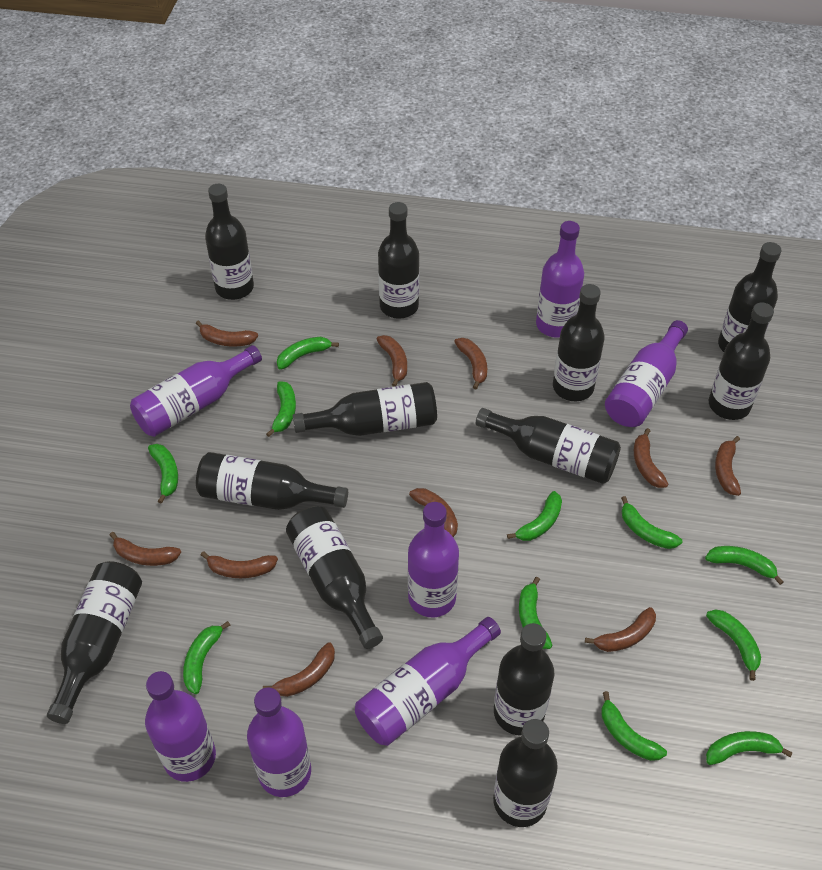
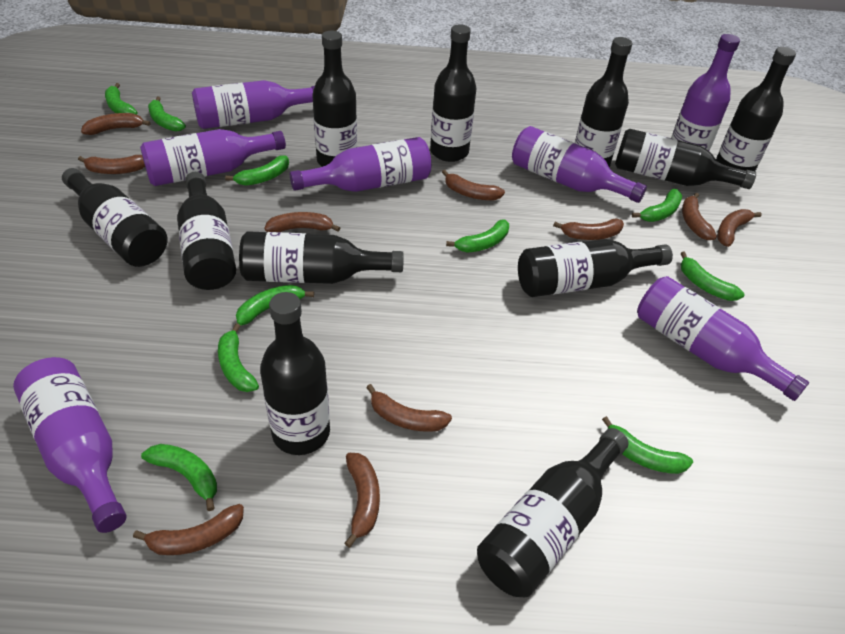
black bottle: 12 -> 11
green banana: 11 -> 10

